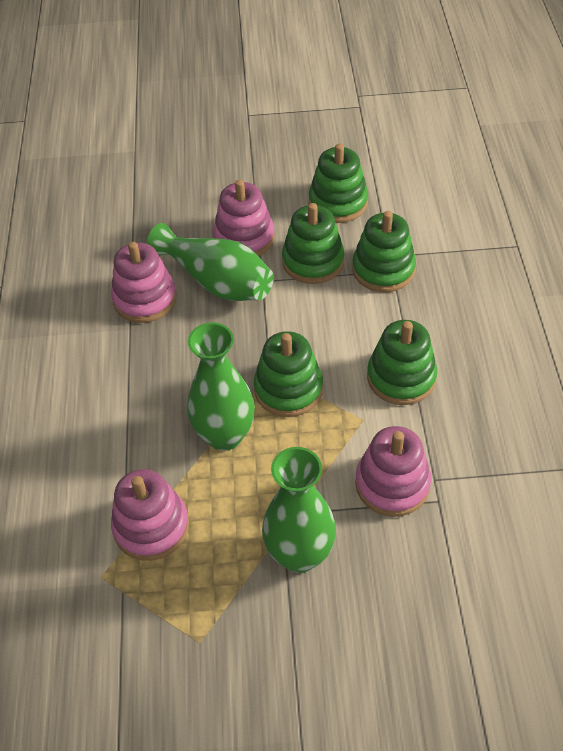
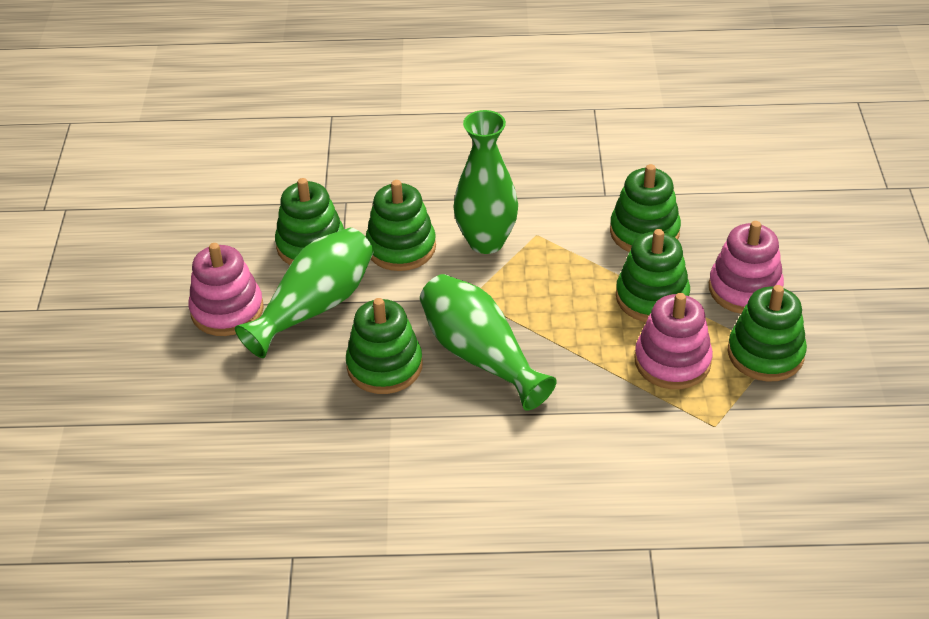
green stacking toy: 5 -> 6
pink stacking toy: 4 -> 3

